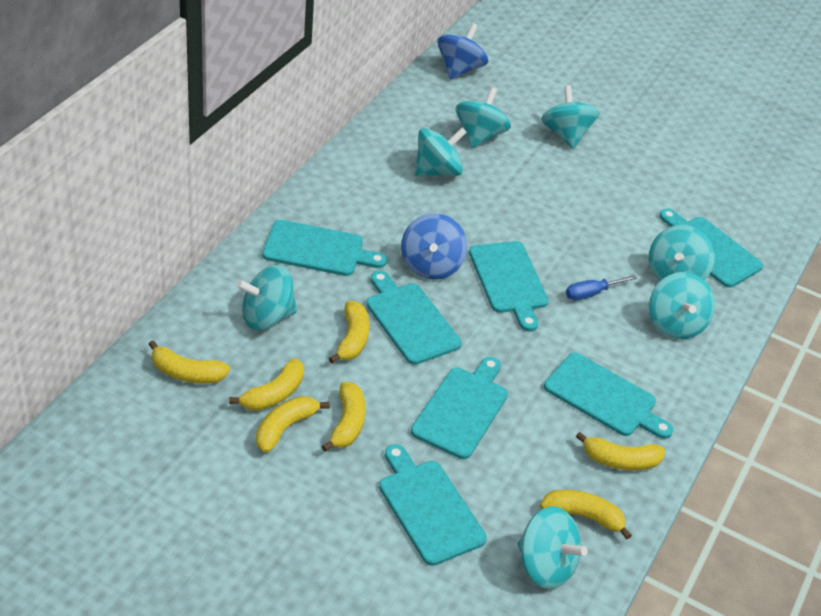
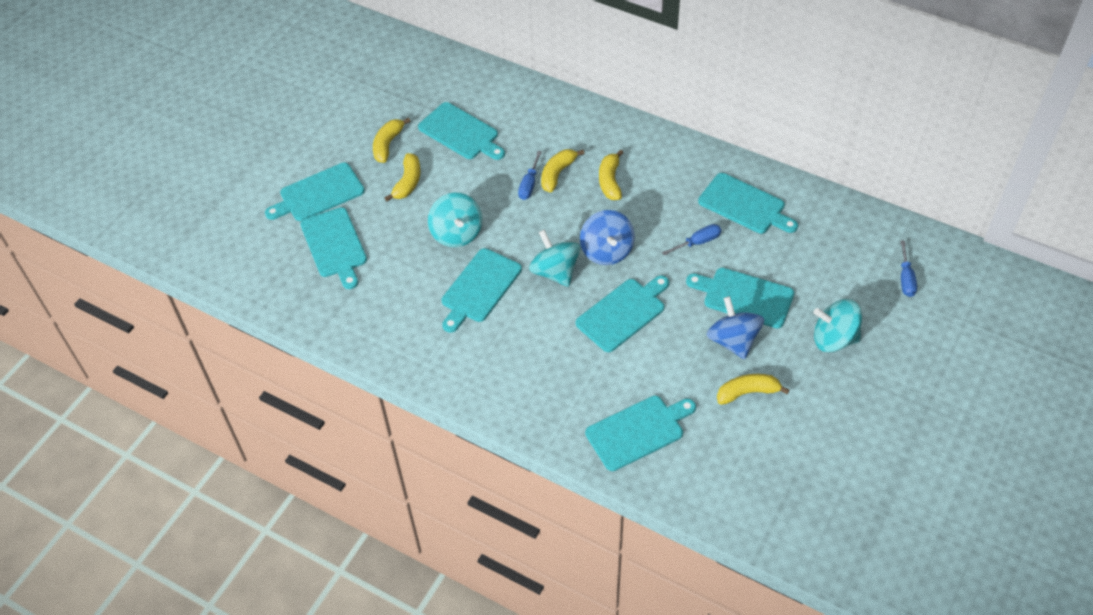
blue screwdriver: 1 -> 3
turquoise cutting board: 7 -> 8
turquoise spinning top: 7 -> 3
yellow banana: 7 -> 5

